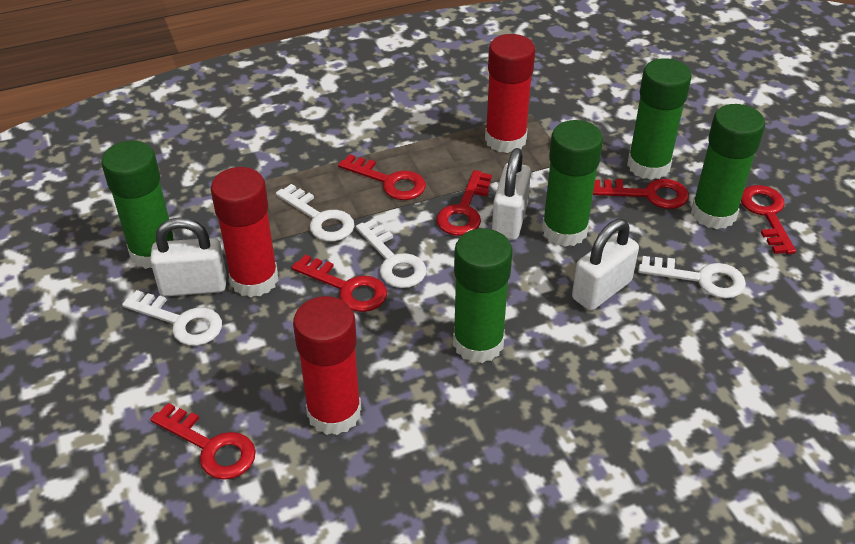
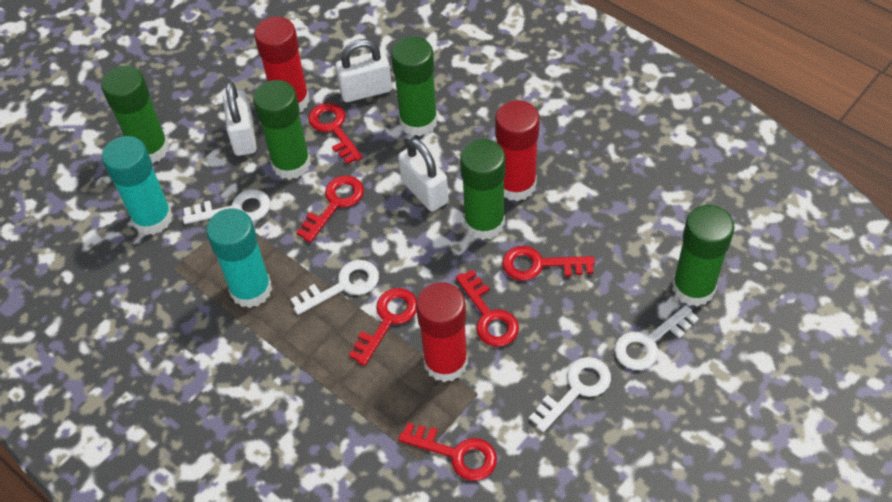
turquoise glue stick: 0 -> 2

